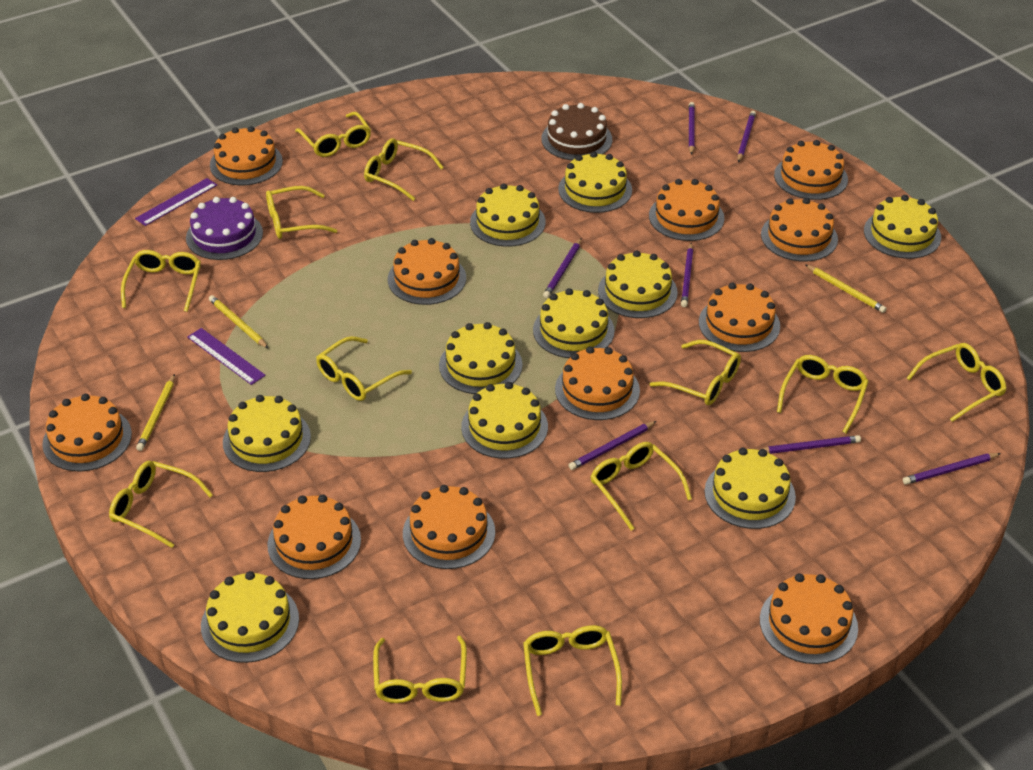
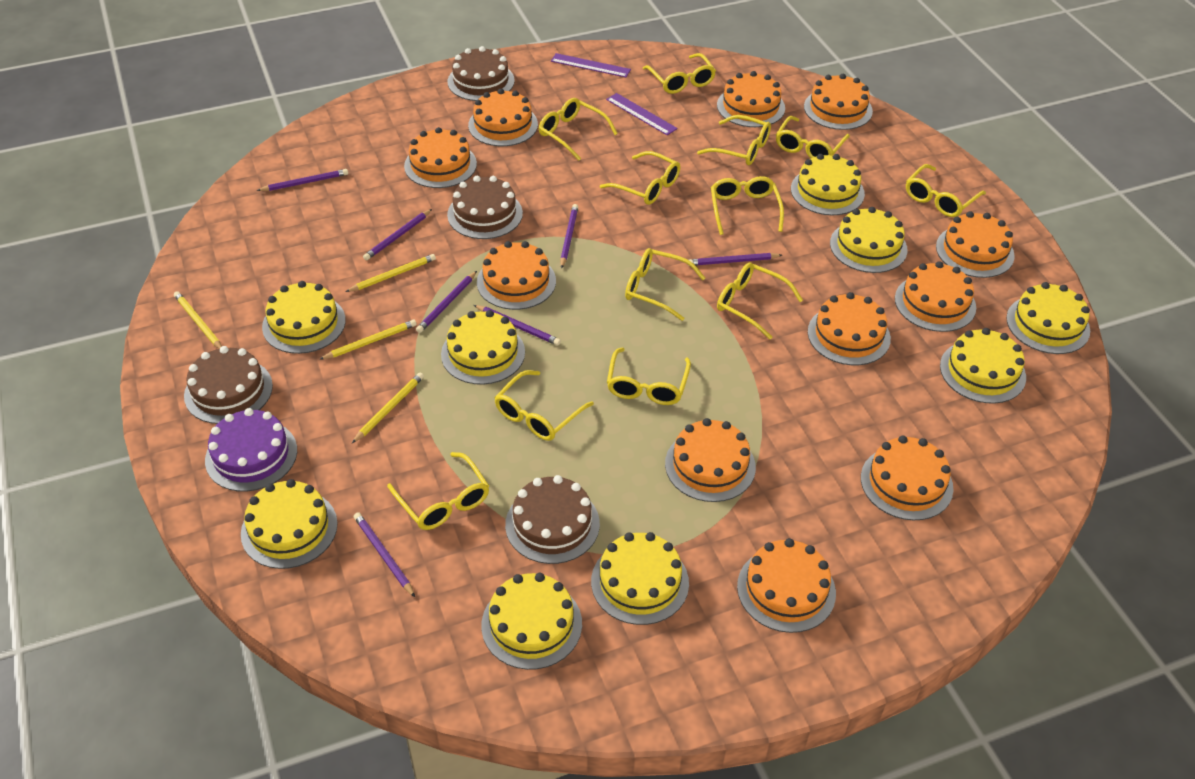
brown cake: 1 -> 4
yellow cake: 10 -> 9
yellow pencil: 3 -> 4

